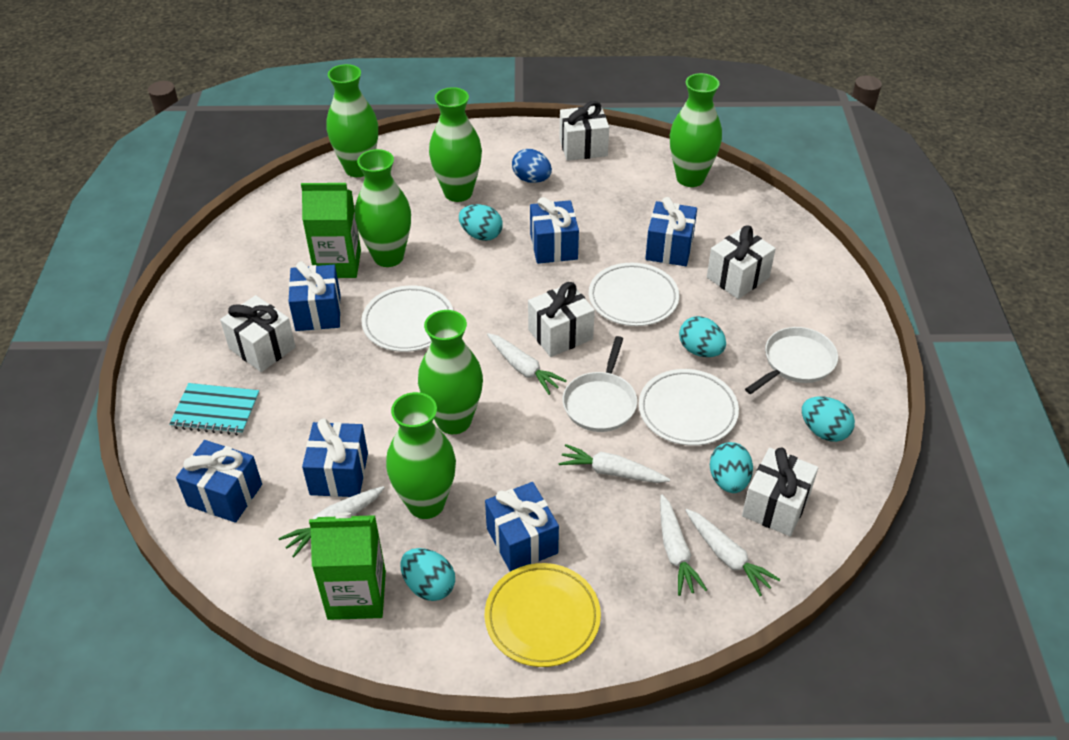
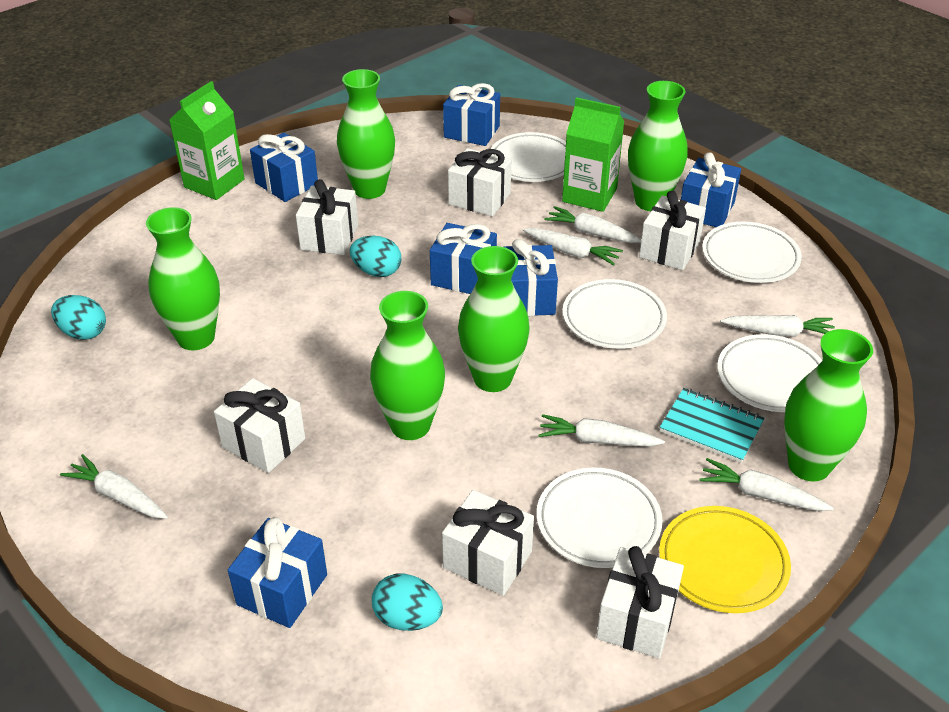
blue egg: 1 -> 0
turquoise egg: 5 -> 3
white carrot: 5 -> 6
white gift: 5 -> 6
white pan: 2 -> 0
white plate: 3 -> 5

